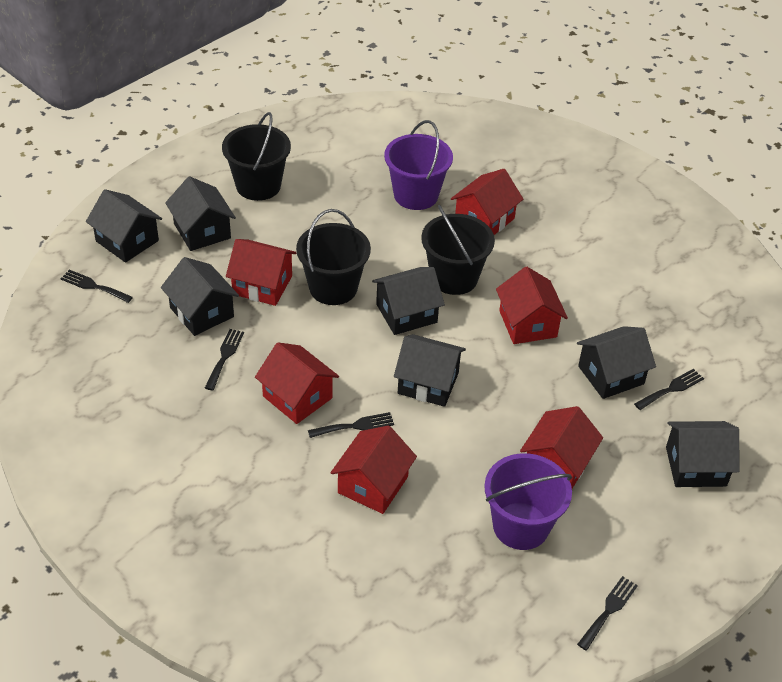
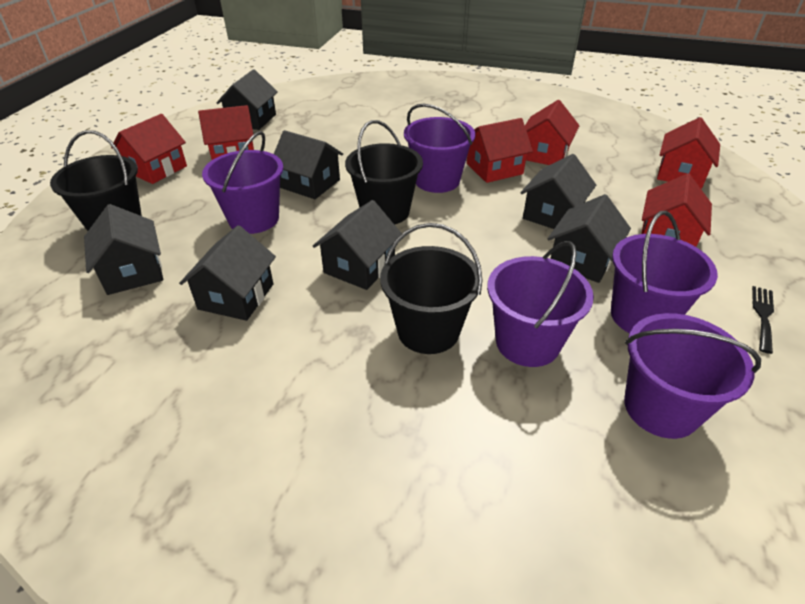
black fork: 5 -> 1
purple bucket: 2 -> 5

